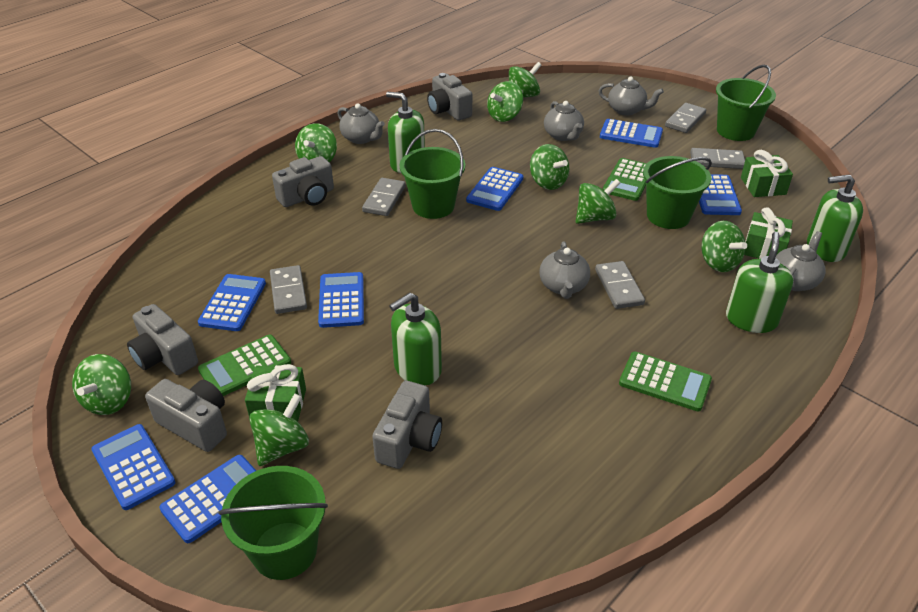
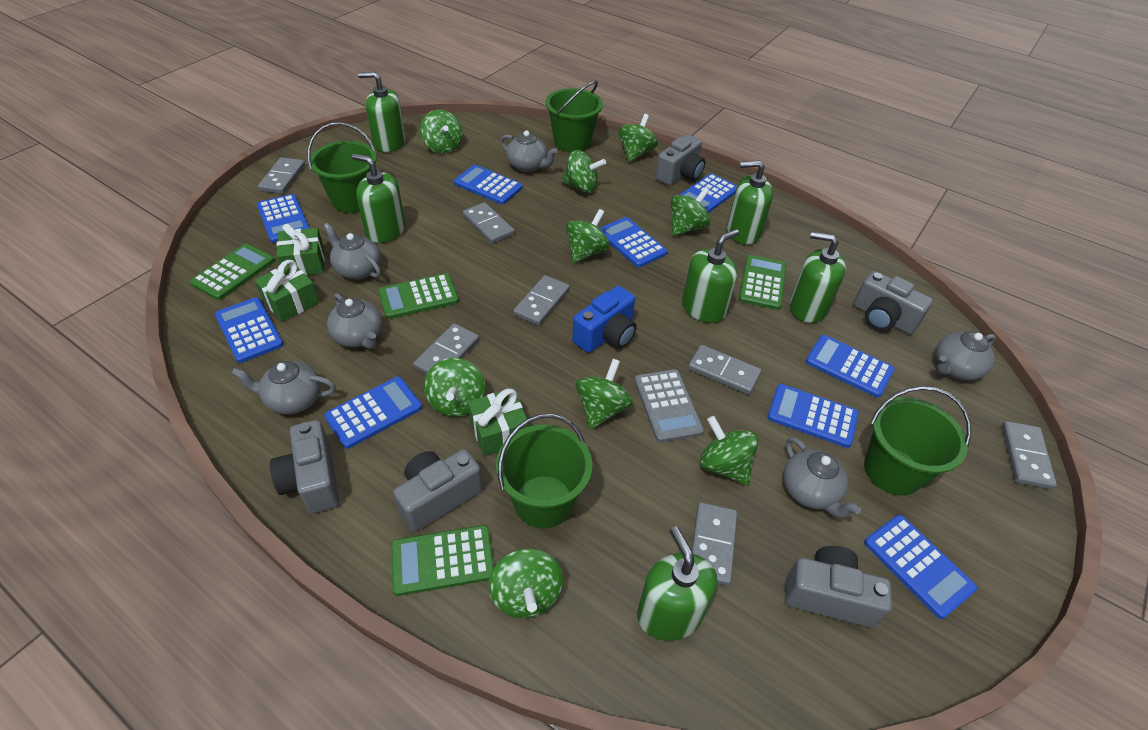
blue calculator: 7 -> 9
blue camera: 0 -> 1
green calculator: 3 -> 4
green soap dispenser: 4 -> 6
green spinning top: 8 -> 9
grey calculator: 0 -> 1
grey domino: 5 -> 7
grey teapot: 5 -> 6

